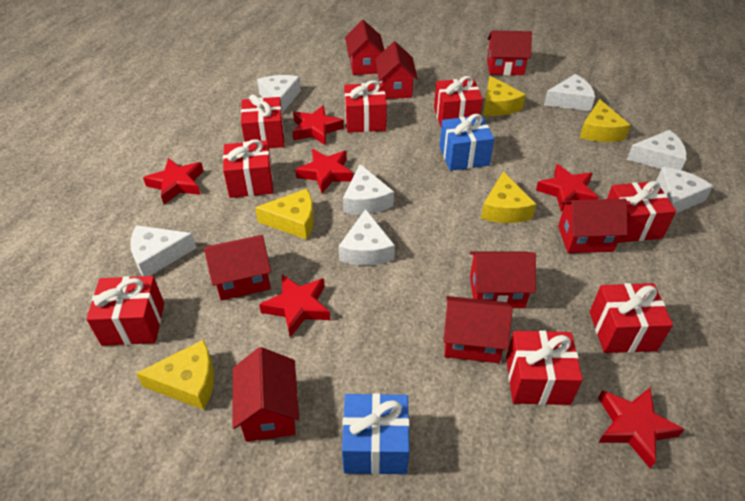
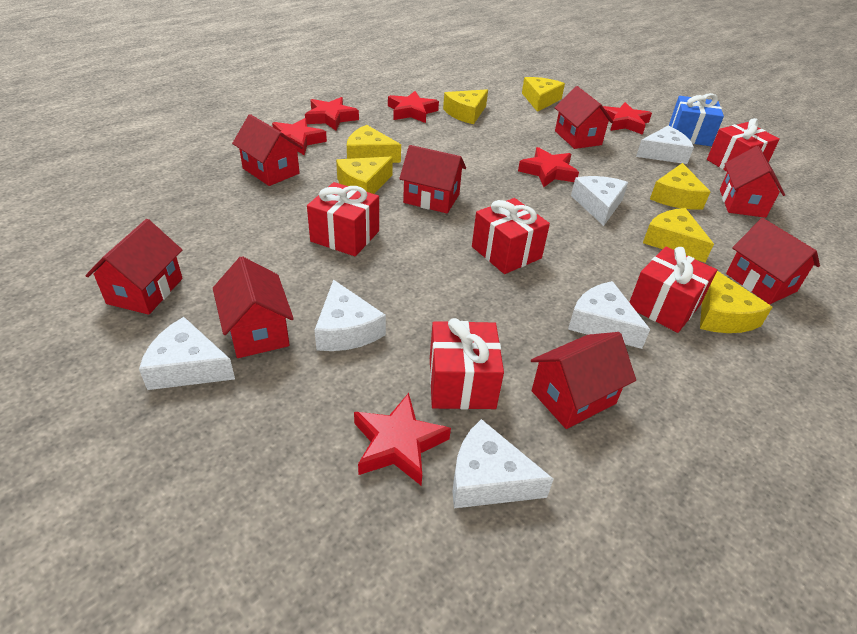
blue gift: 2 -> 1
red gift: 8 -> 5
white cheese: 7 -> 6
yellow cheese: 5 -> 7

